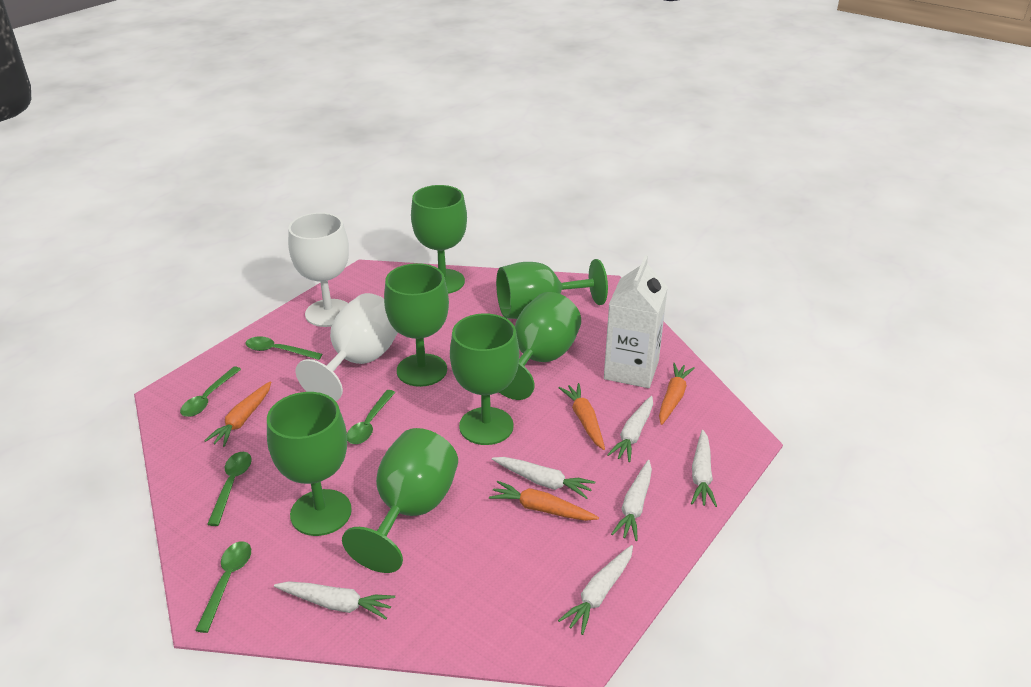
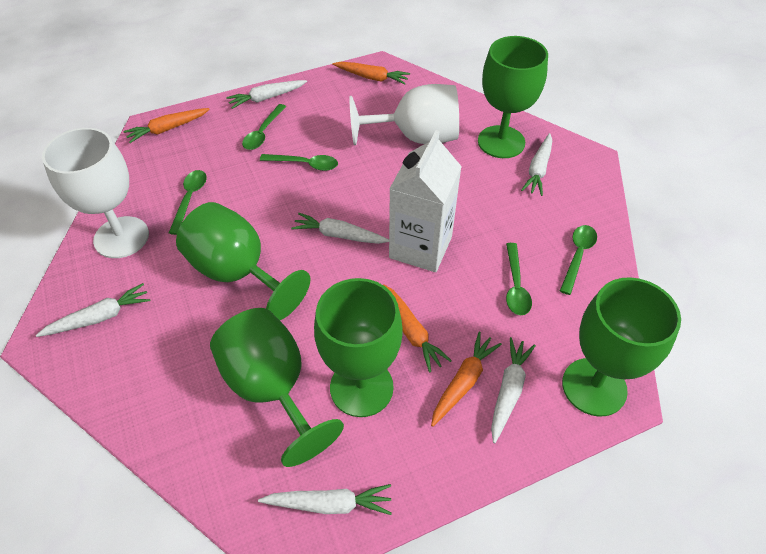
green goblet: 7 -> 5

